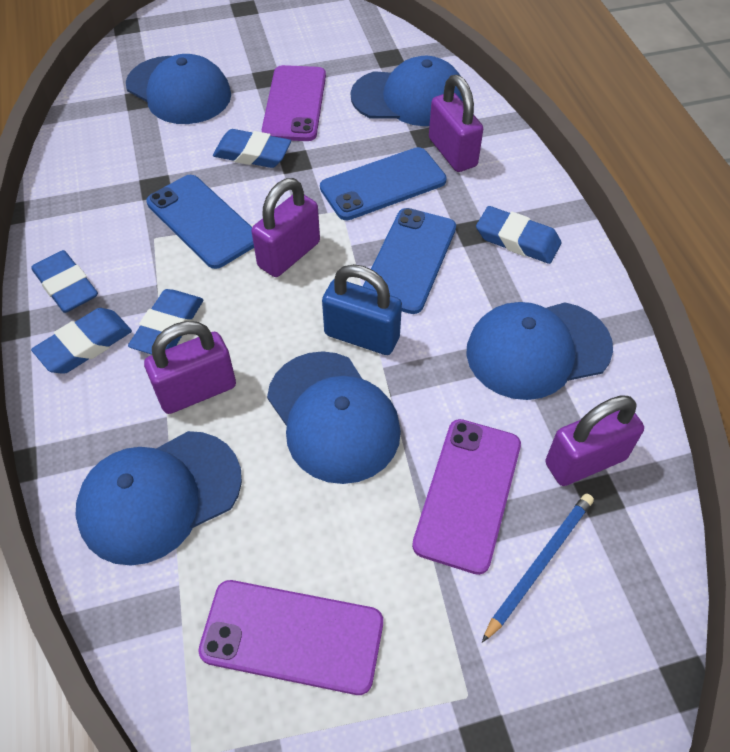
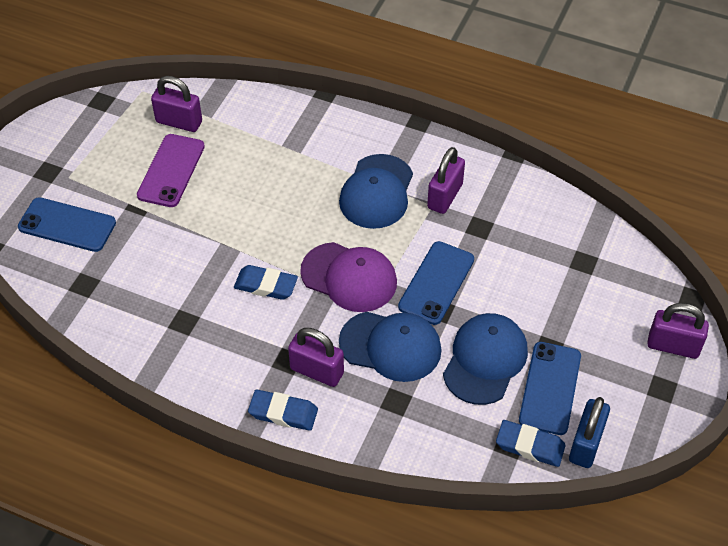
blue cap: 5 -> 3
blue eraser: 5 -> 3
blue pencil: 1 -> 0
purple cap: 0 -> 1
purple phone: 3 -> 1

